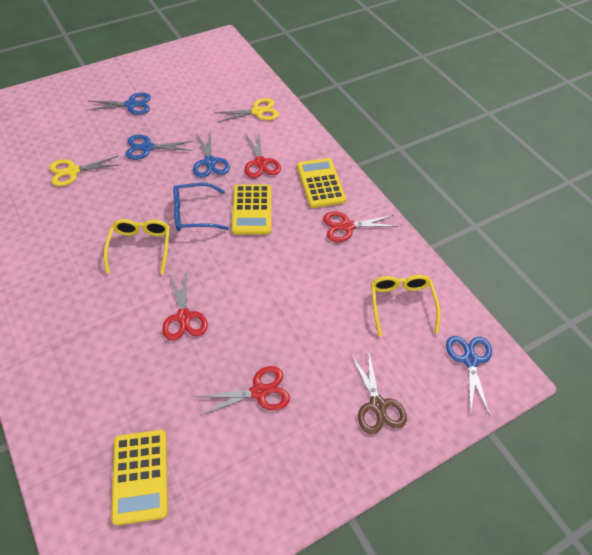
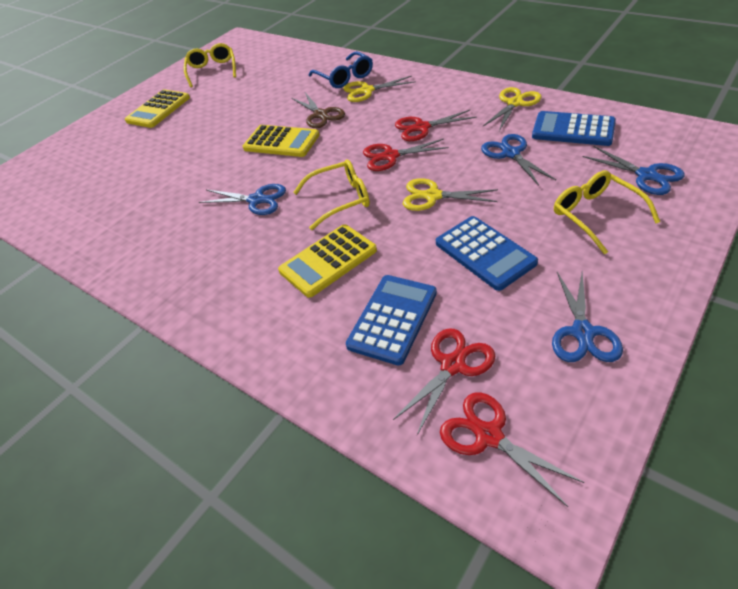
blue calculator: 0 -> 3
yellow glasses: 2 -> 3
yellow scissors: 2 -> 3

